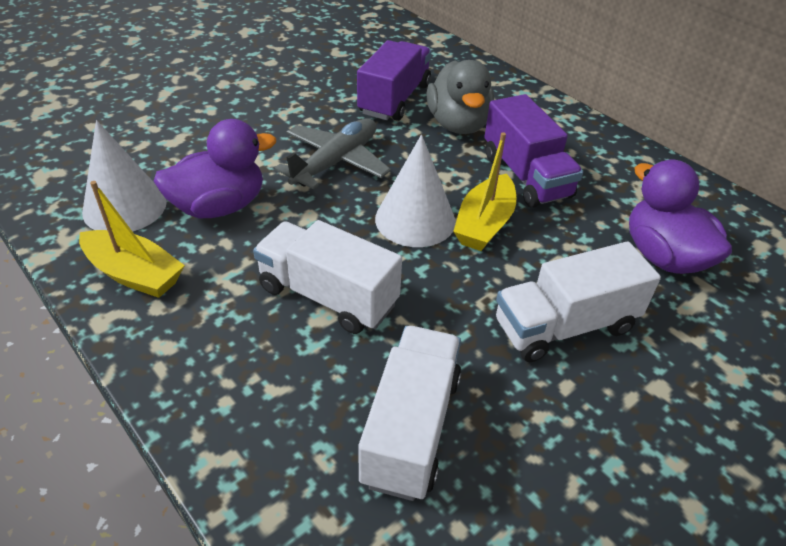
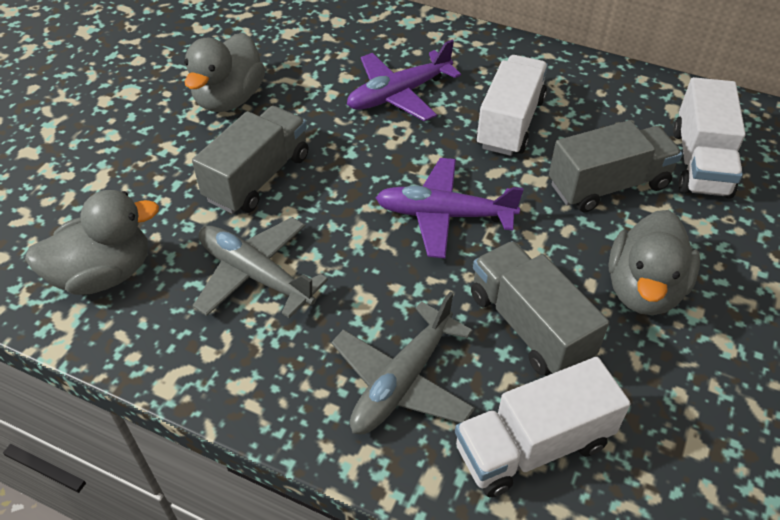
grey duck: 1 -> 3
grey plane: 1 -> 2
grey truck: 0 -> 3
purple duck: 2 -> 0
purple plane: 0 -> 2
purple truck: 2 -> 0
white cone: 2 -> 0
yellow boat: 2 -> 0

